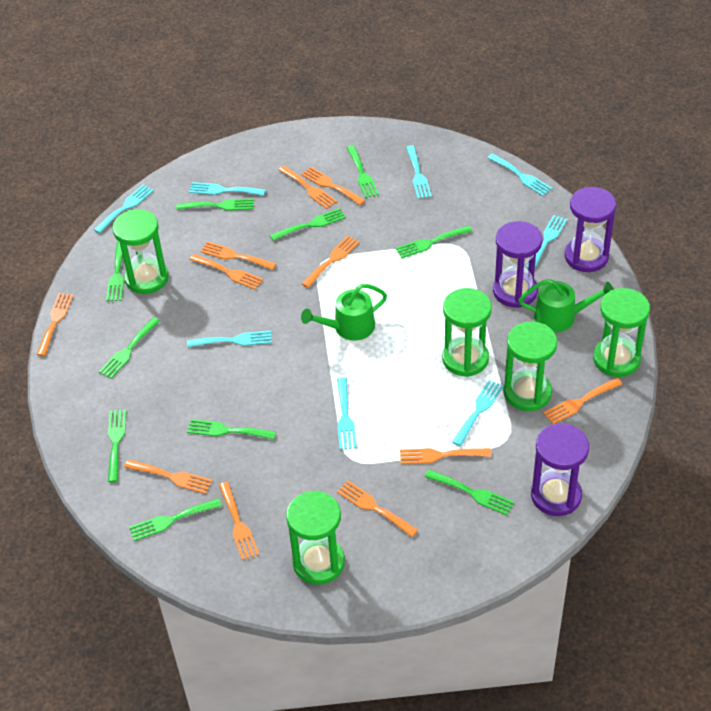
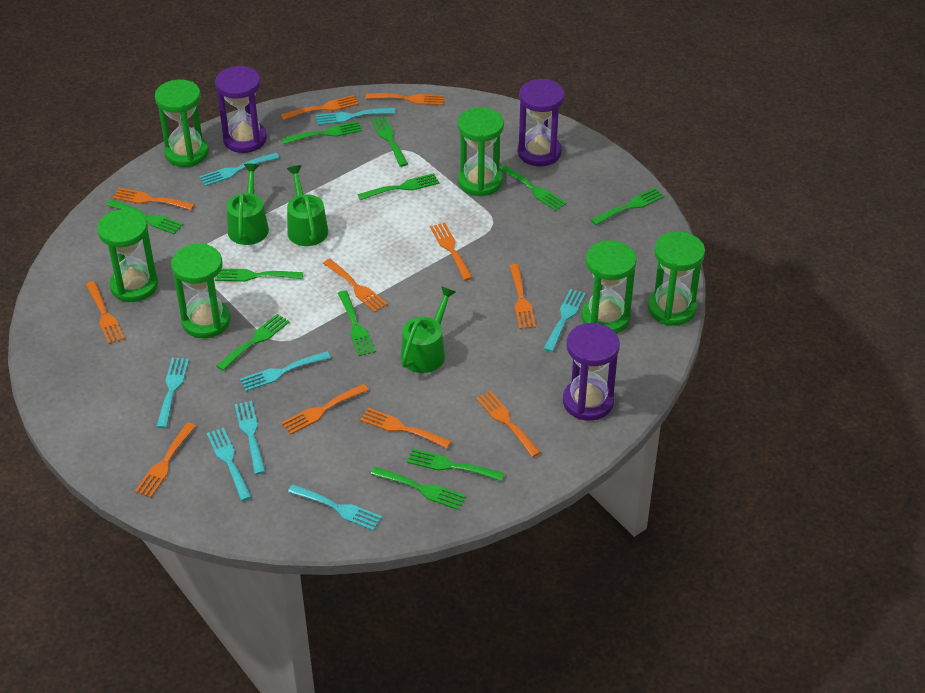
green fork: 10 -> 11
green hourglass: 5 -> 6
green watering can: 2 -> 3

